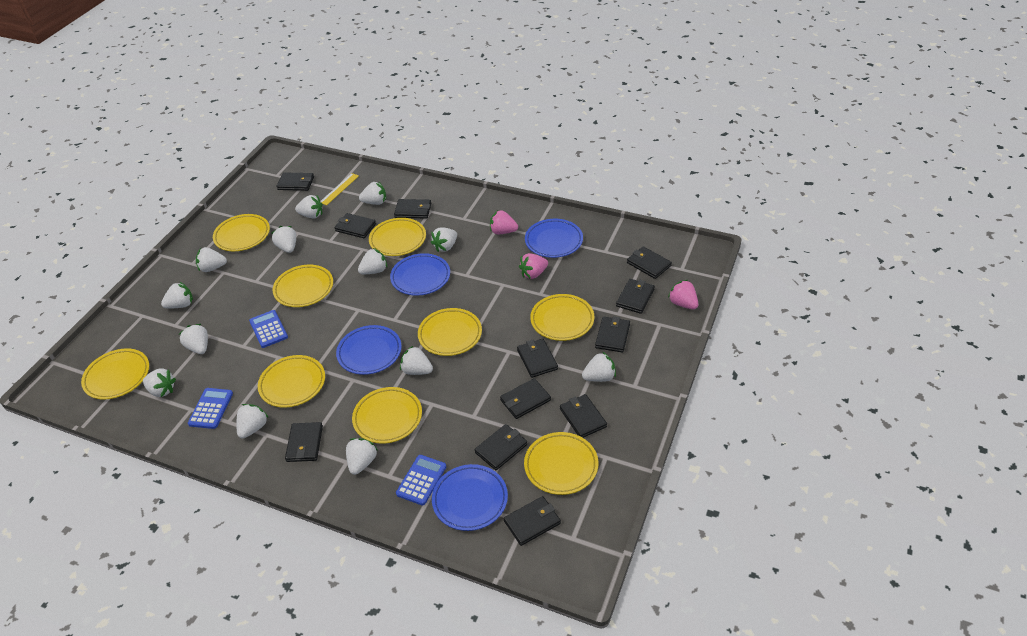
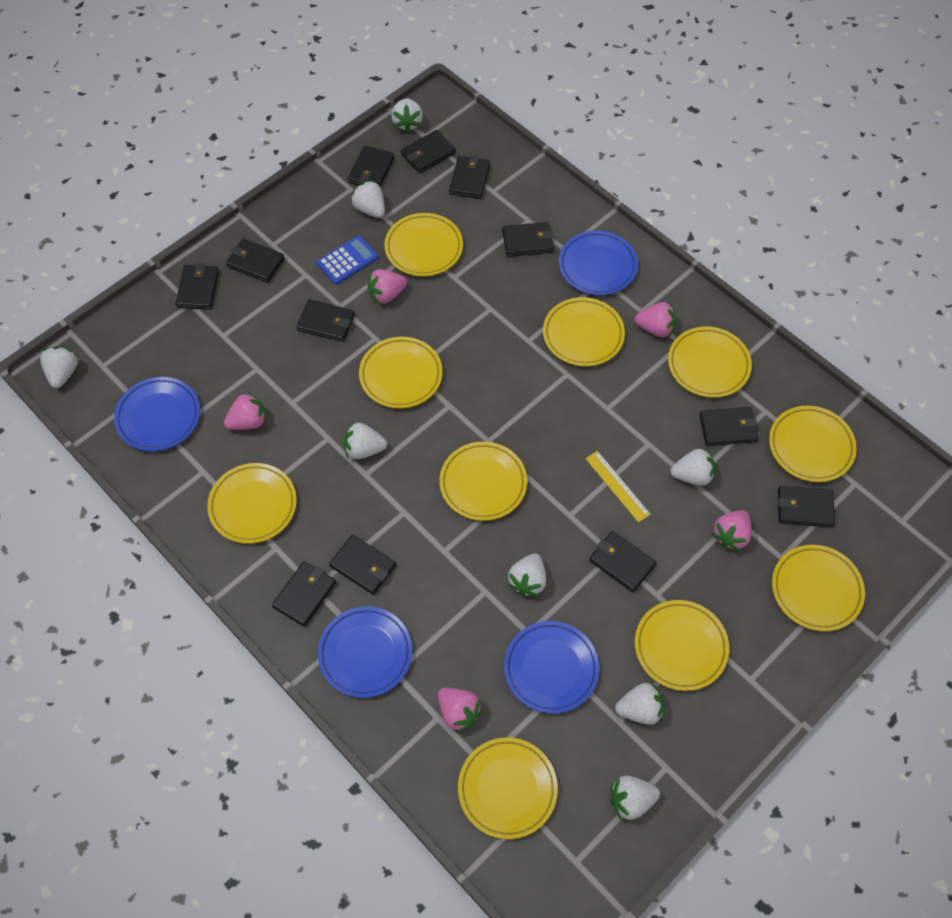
blue calculator: 3 -> 1
pink strawberry: 3 -> 5
white strawberry: 13 -> 8
yellow plate: 9 -> 10

